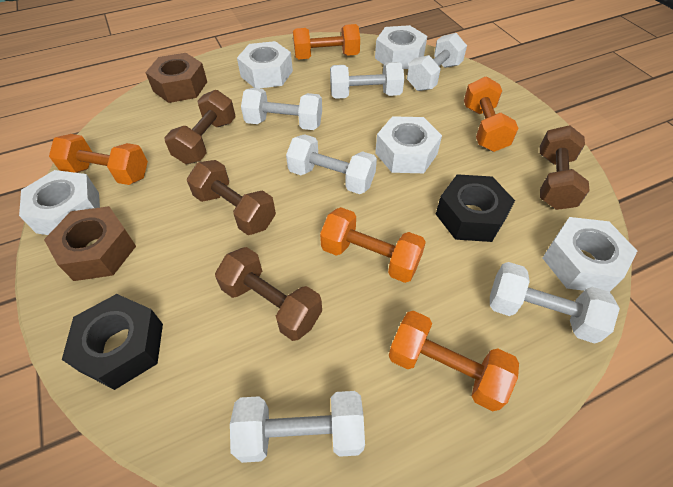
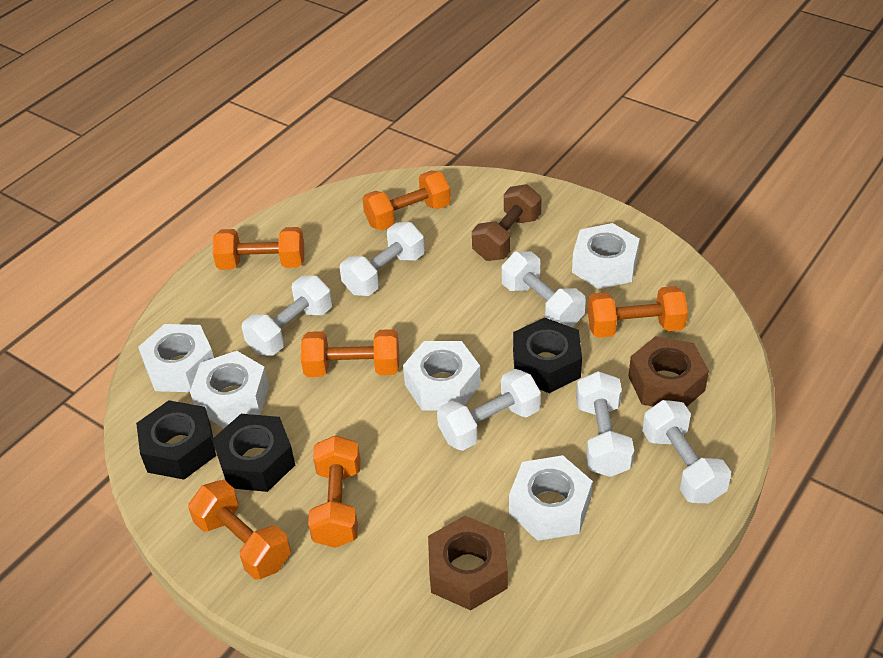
black nut: 2 -> 3
brown dumbbell: 4 -> 1
orange dumbbell: 5 -> 6

